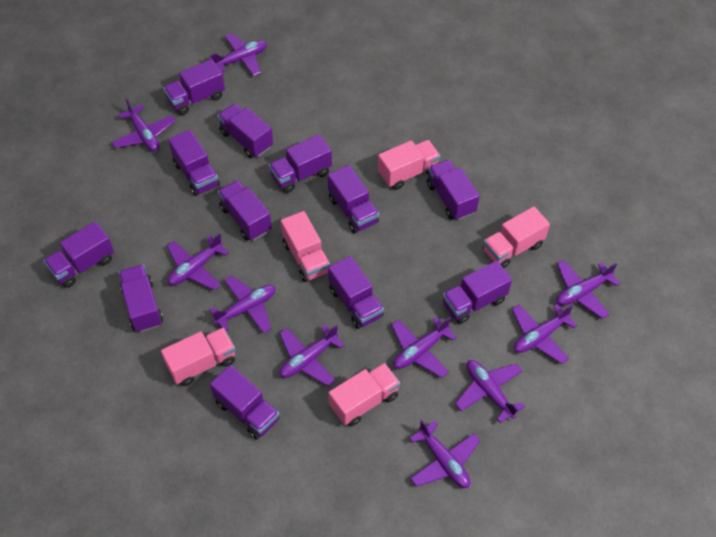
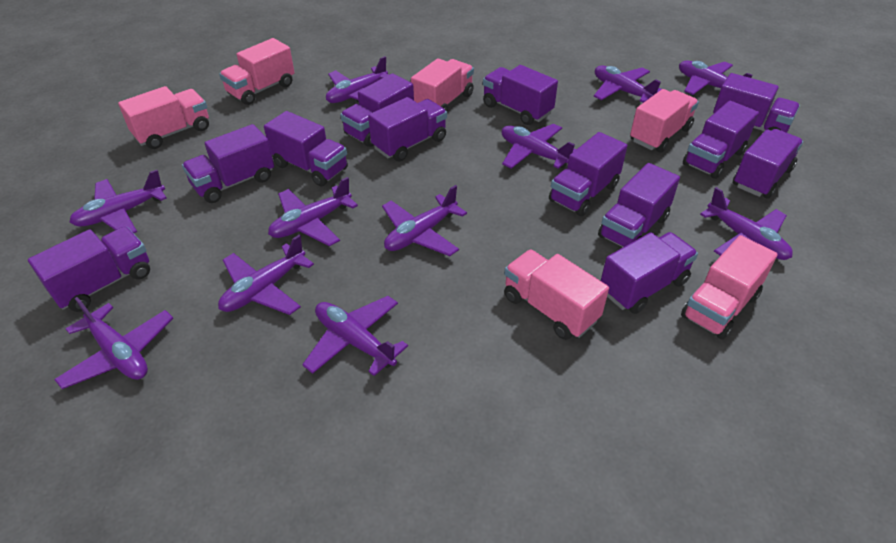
pink truck: 5 -> 6
purple plane: 10 -> 11

